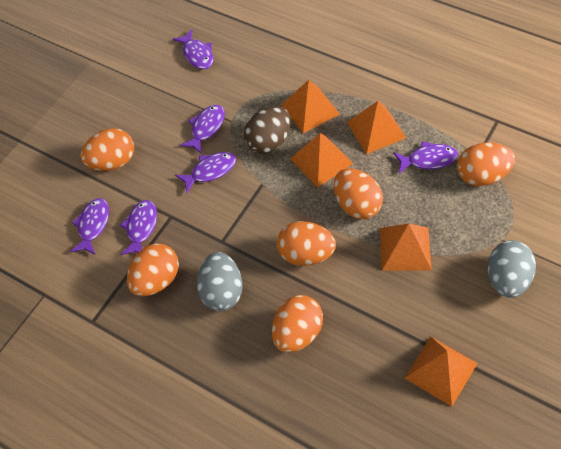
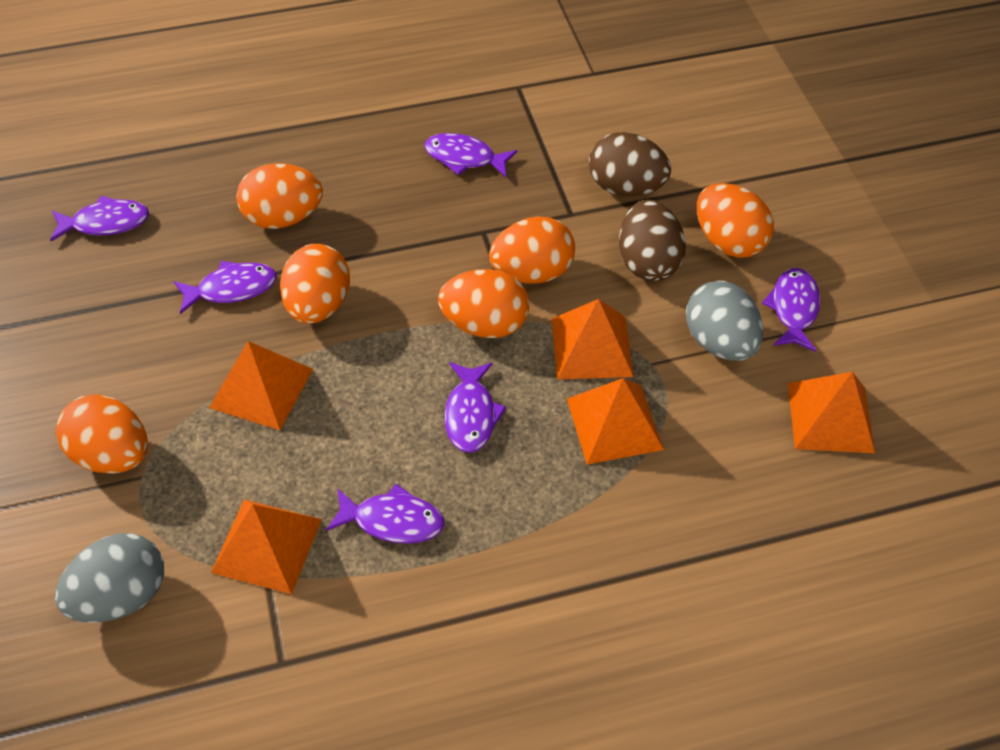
brown egg: 1 -> 2

